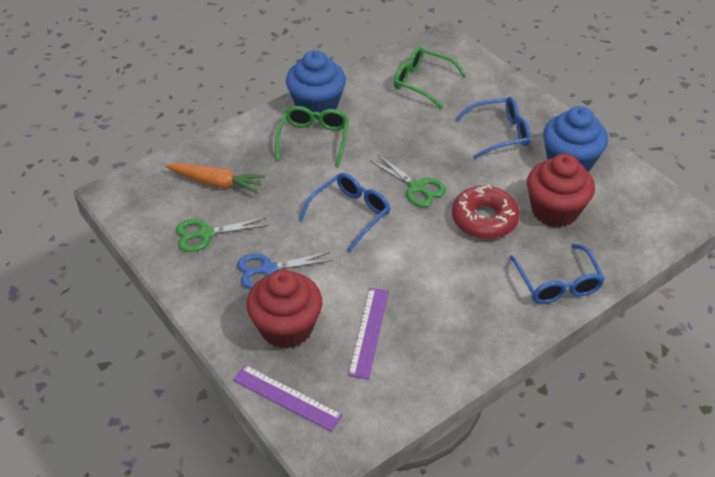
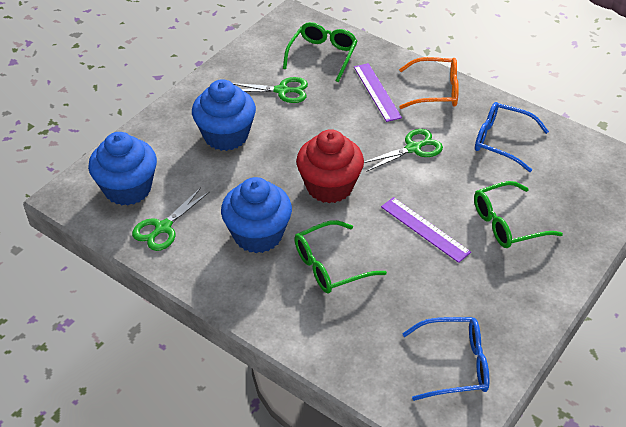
blue cupcake: 2 -> 3
blue glasses: 3 -> 2
blue scissors: 1 -> 0
green glasses: 2 -> 3
green scissors: 2 -> 3
orange carrot: 1 -> 0
orange glasses: 0 -> 1
red cupcake: 2 -> 1
red donut: 1 -> 0

